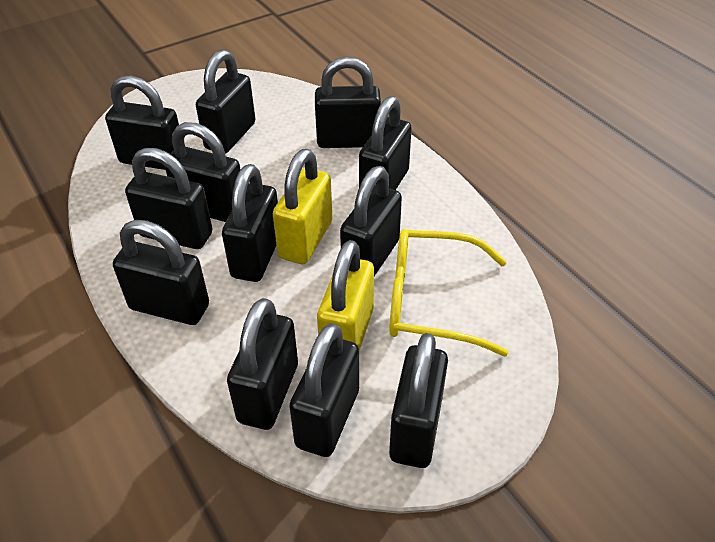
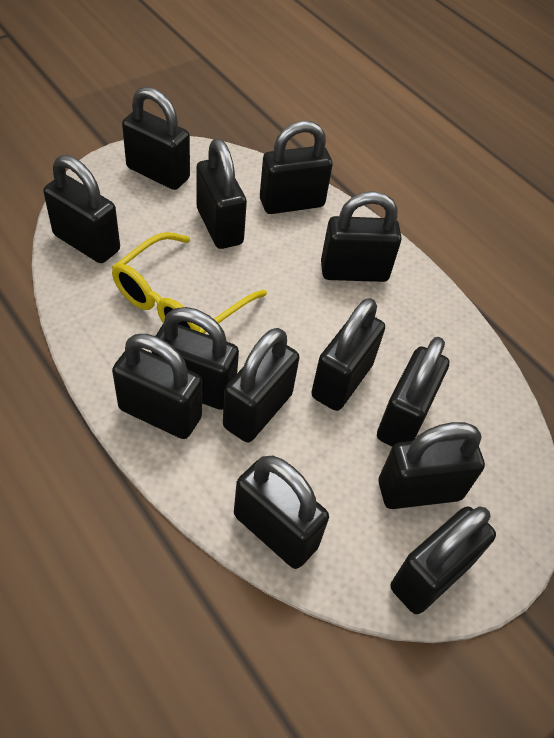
black padlock: 12 -> 13
yellow padlock: 2 -> 0

